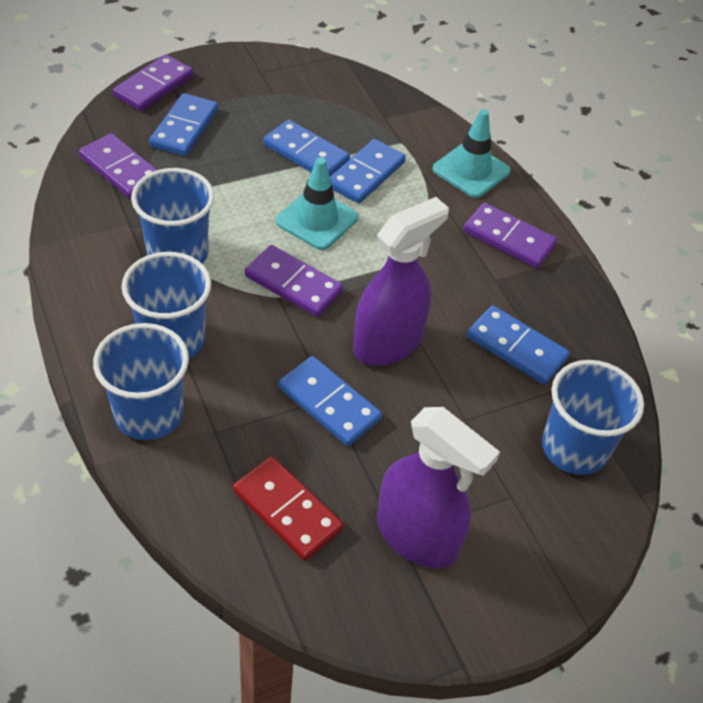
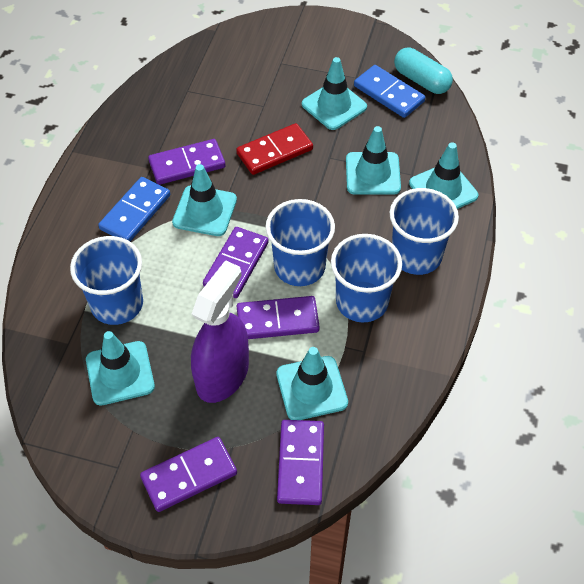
blue domino: 5 -> 2
purple domino: 4 -> 5
purple spray bottle: 2 -> 1
turquoise capsule: 0 -> 1
turquoise traffic cone: 2 -> 6

